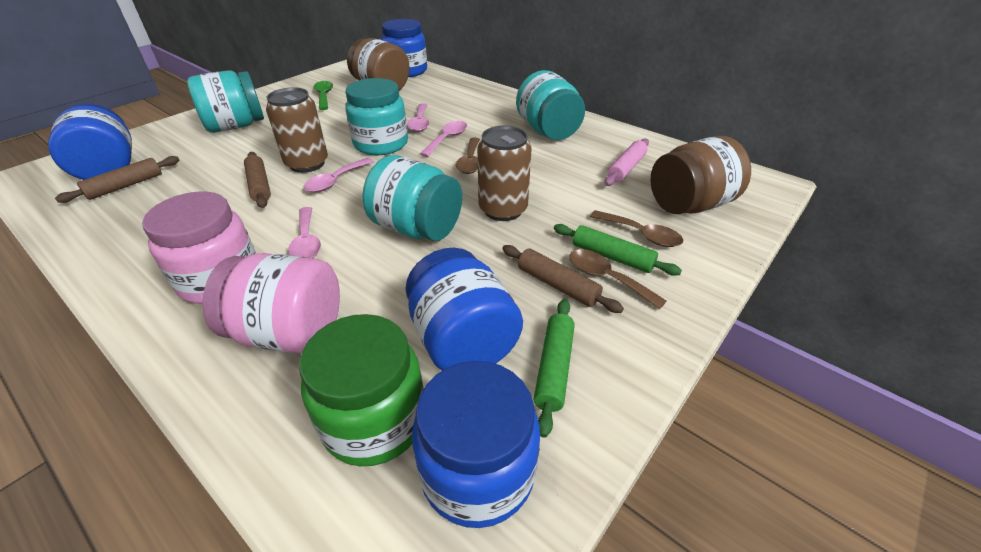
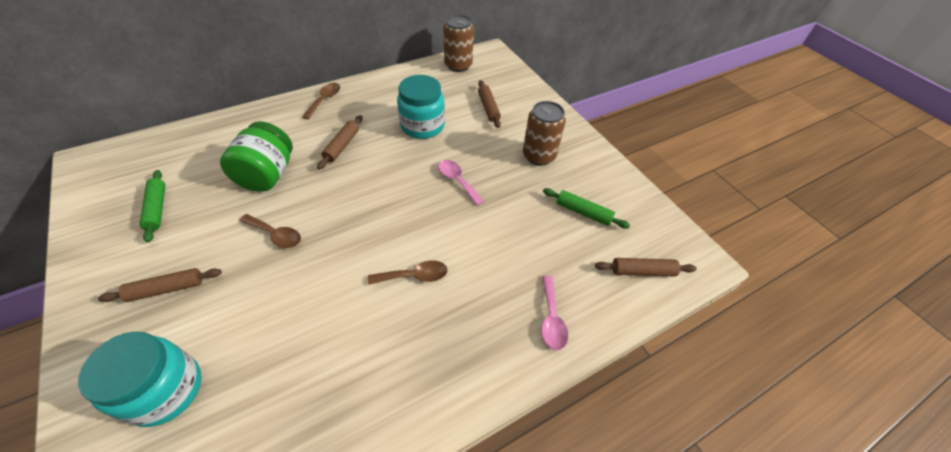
blue jar: 4 -> 0
brown jar: 2 -> 0
brown rolling pin: 3 -> 4
green spoon: 1 -> 0
pink jar: 2 -> 0
pink rolling pin: 1 -> 0
pink spoon: 4 -> 2
turquoise jar: 4 -> 2

